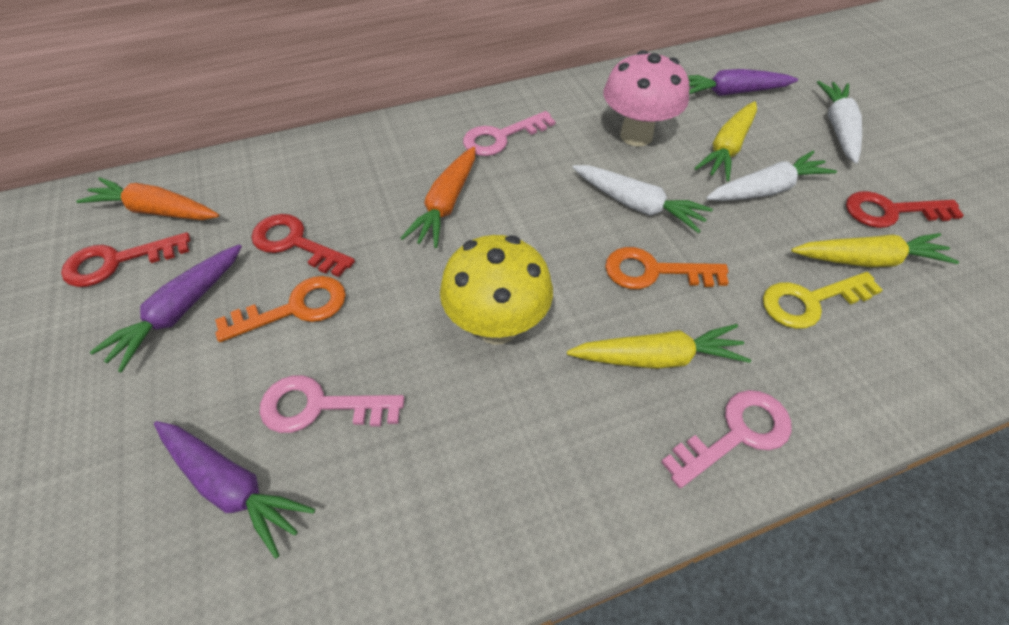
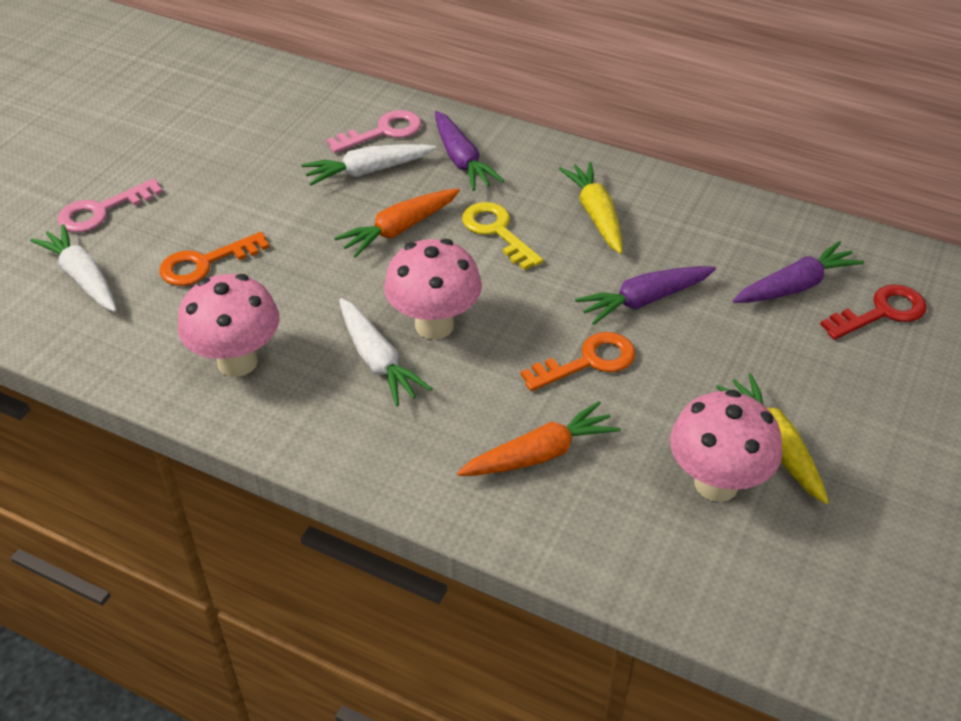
pink key: 3 -> 2
pink mushroom: 1 -> 3
red key: 3 -> 1
yellow carrot: 3 -> 2
yellow mushroom: 1 -> 0

